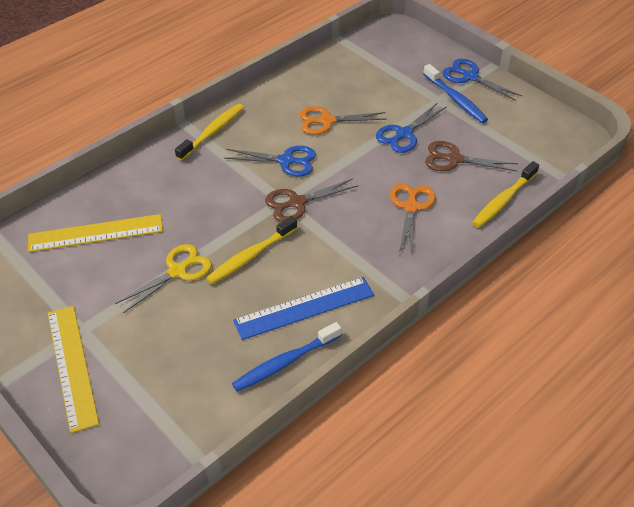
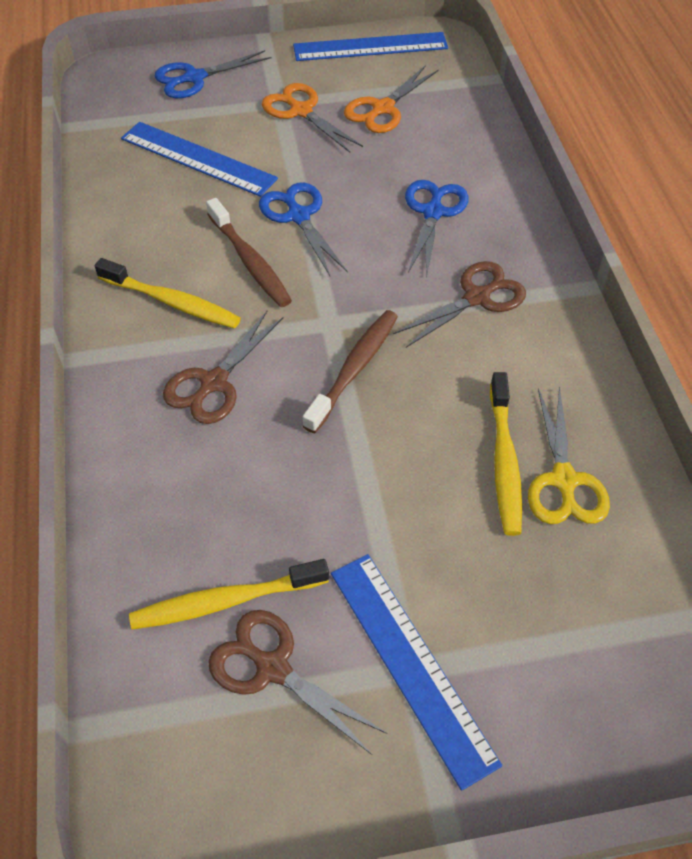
blue ruler: 1 -> 3
blue toothbrush: 2 -> 0
brown scissors: 2 -> 3
brown toothbrush: 0 -> 2
yellow ruler: 2 -> 0

